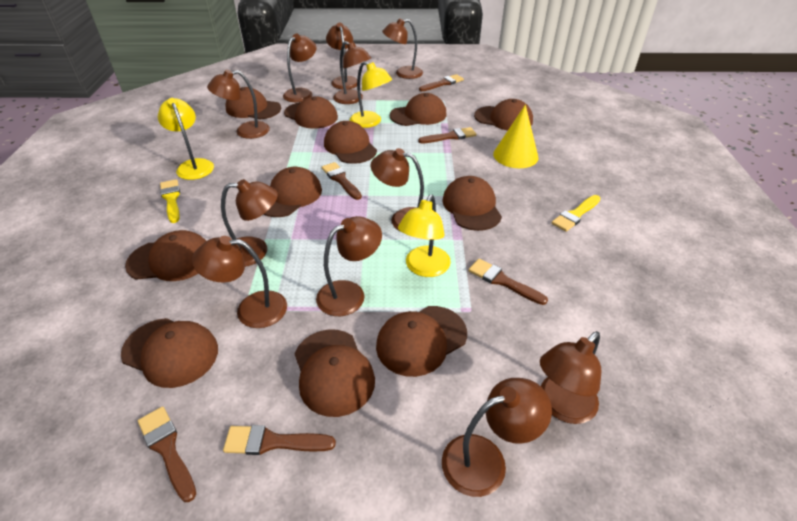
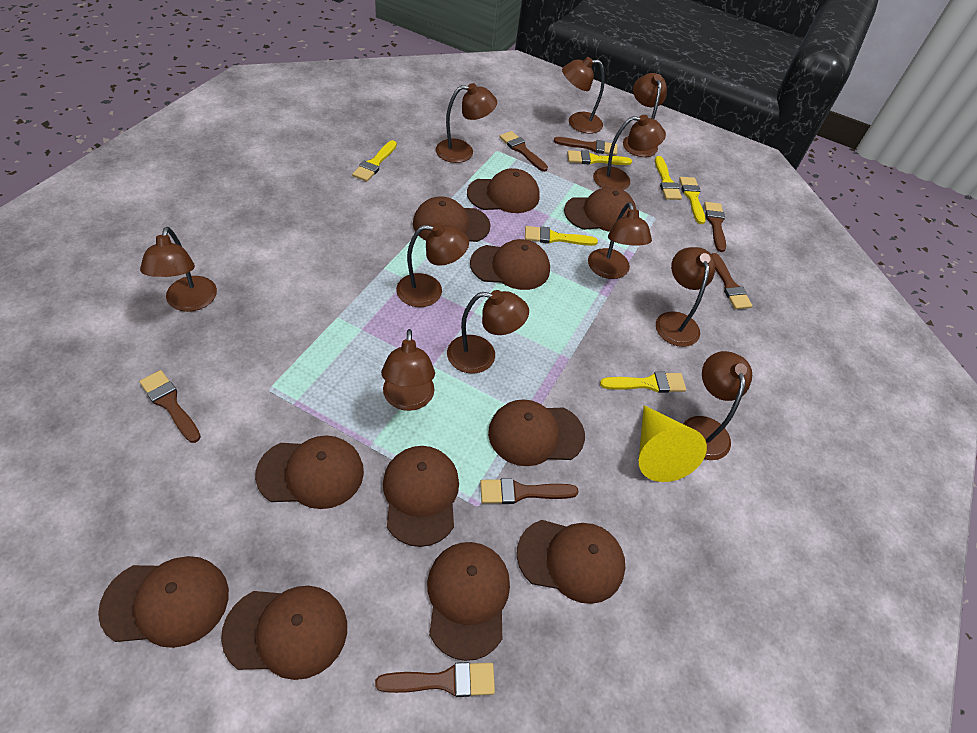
brown brush: 6 -> 7
yellow brush: 2 -> 6
yellow lamp: 3 -> 0

